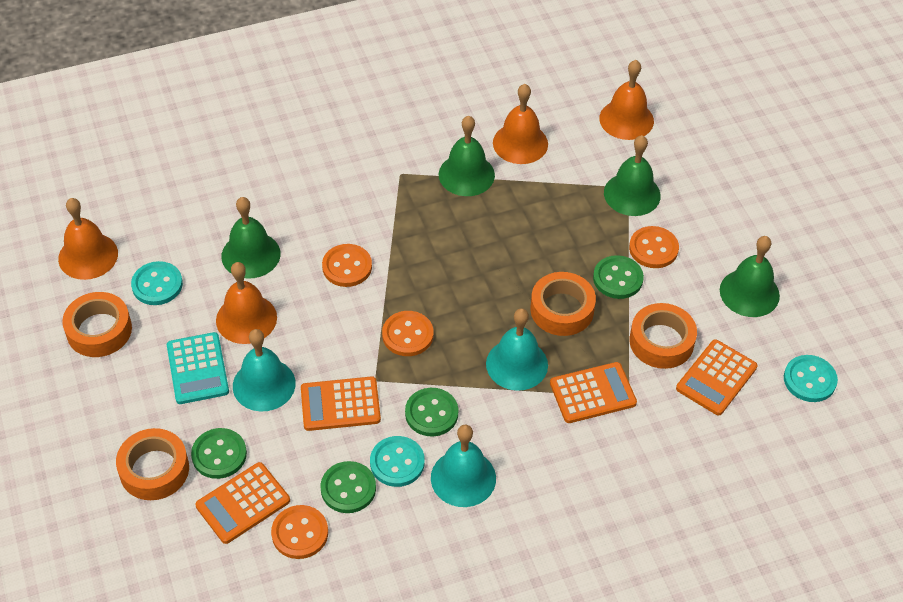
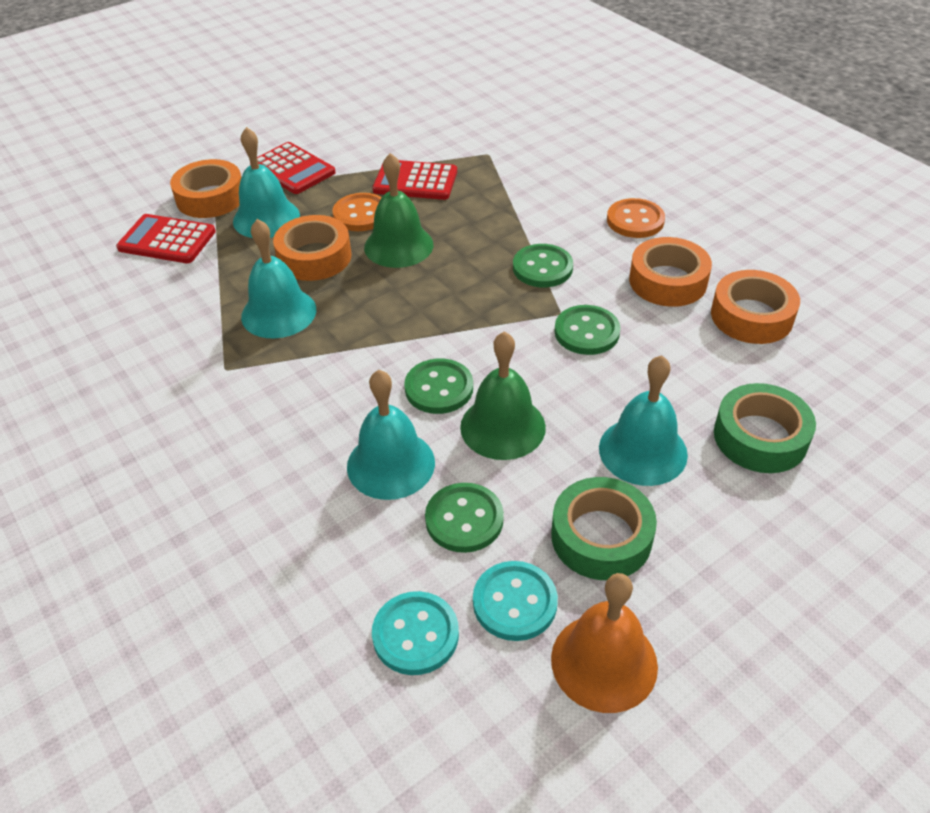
green bell: 4 -> 2
green tape: 0 -> 2
orange bell: 4 -> 1
orange button: 4 -> 2
orange calculator: 4 -> 0
red calculator: 0 -> 3
turquoise bell: 3 -> 4
turquoise button: 3 -> 2
turquoise calculator: 1 -> 0

